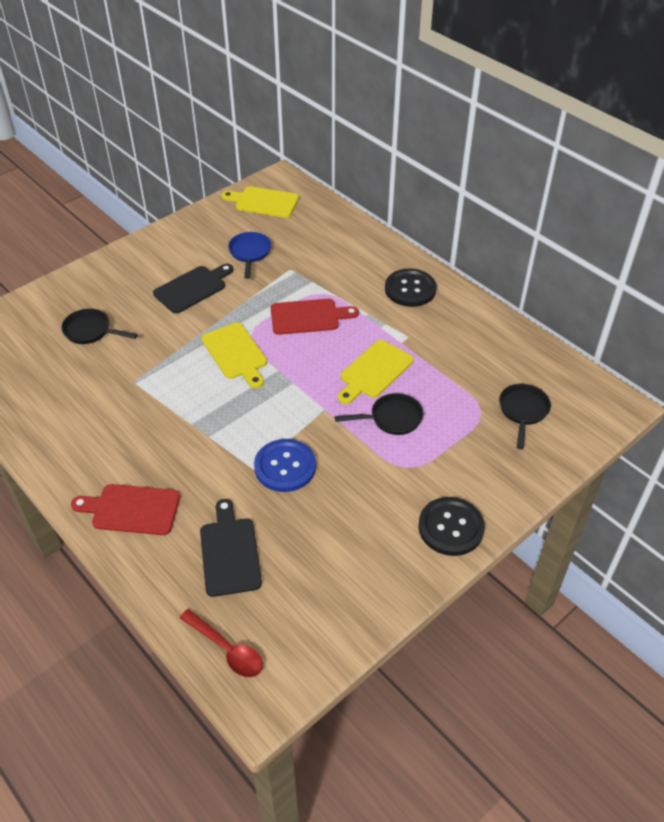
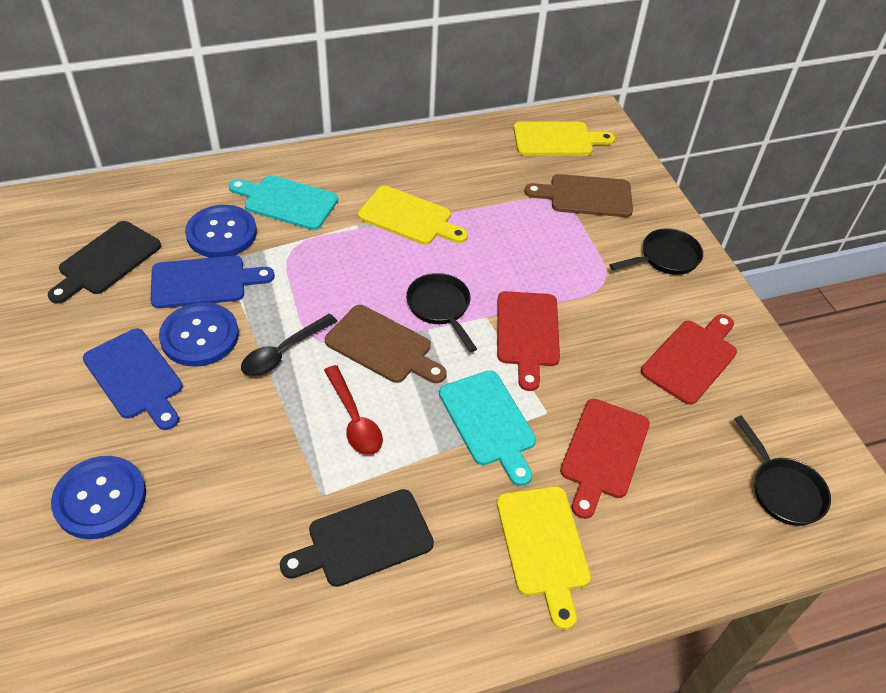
black button: 2 -> 0
black spoon: 0 -> 1
blue button: 1 -> 3
blue cutting board: 0 -> 2
blue pan: 1 -> 0
brown cutting board: 0 -> 2
red cutting board: 2 -> 3
turquoise cutting board: 0 -> 2

